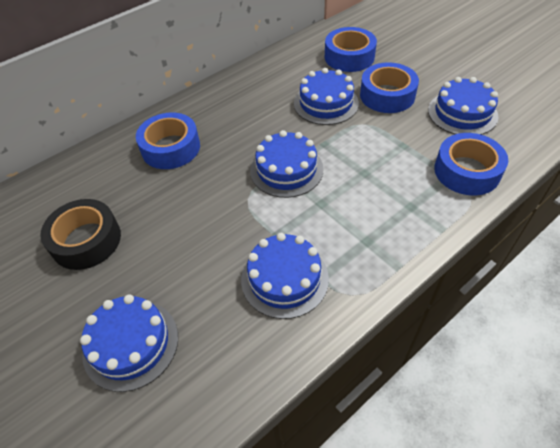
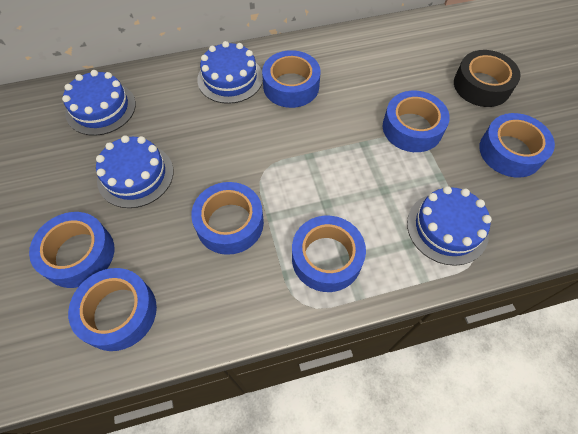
blue cake: 5 -> 4
blue tape: 4 -> 7

